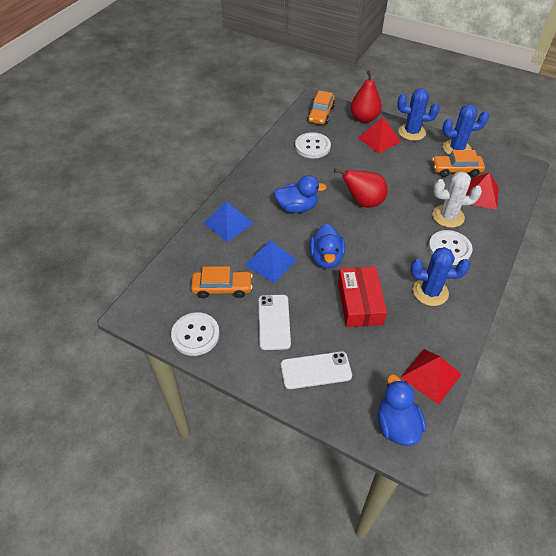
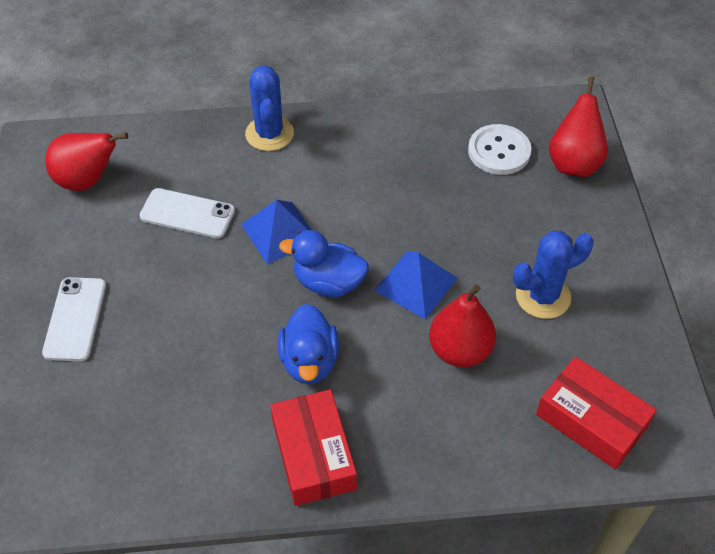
blue cactus: 3 -> 2
blue duck: 3 -> 2
orange car: 3 -> 0
red box: 1 -> 2
red pear: 2 -> 3
red pyramid: 3 -> 0
white button: 3 -> 1
white cactus: 1 -> 0

